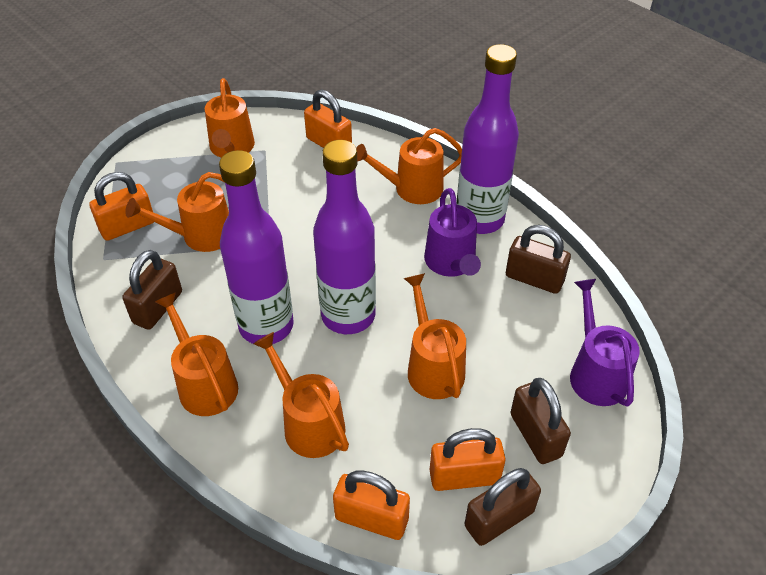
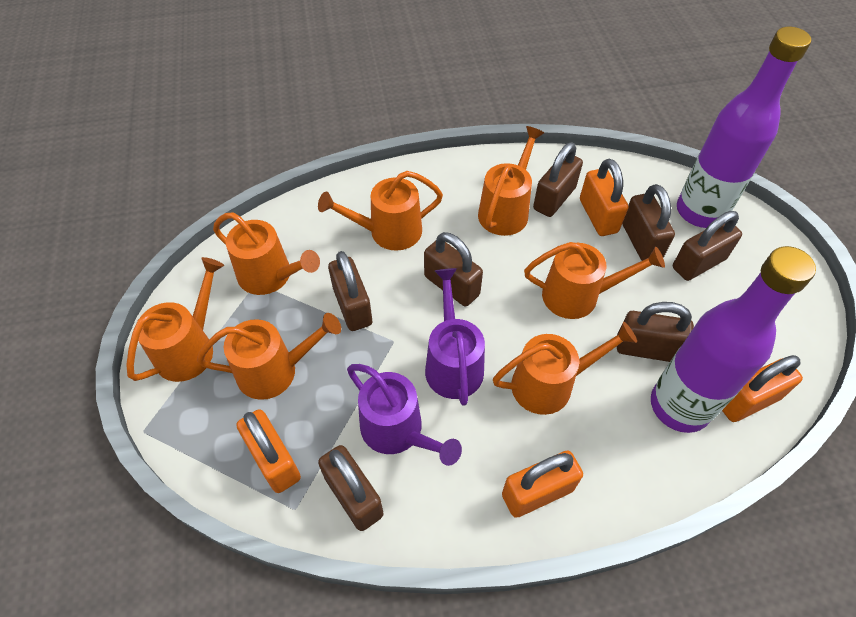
brown padlock: 4 -> 7
orange watering can: 6 -> 7
purple bottle: 3 -> 2

